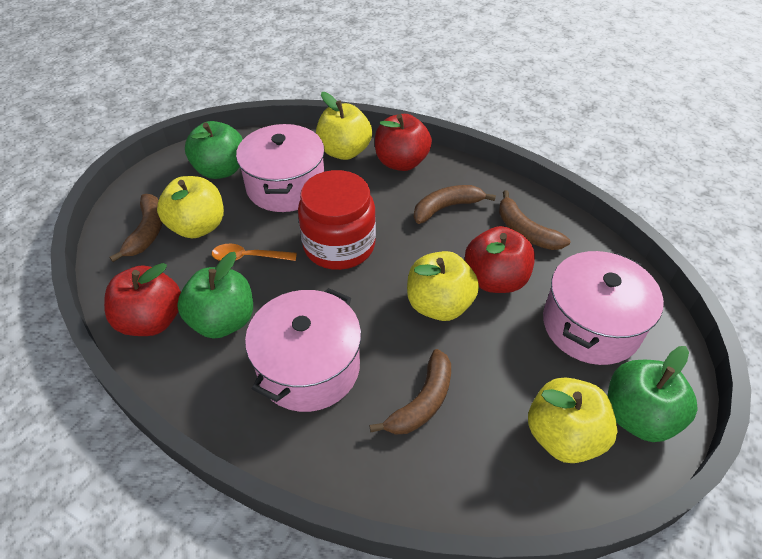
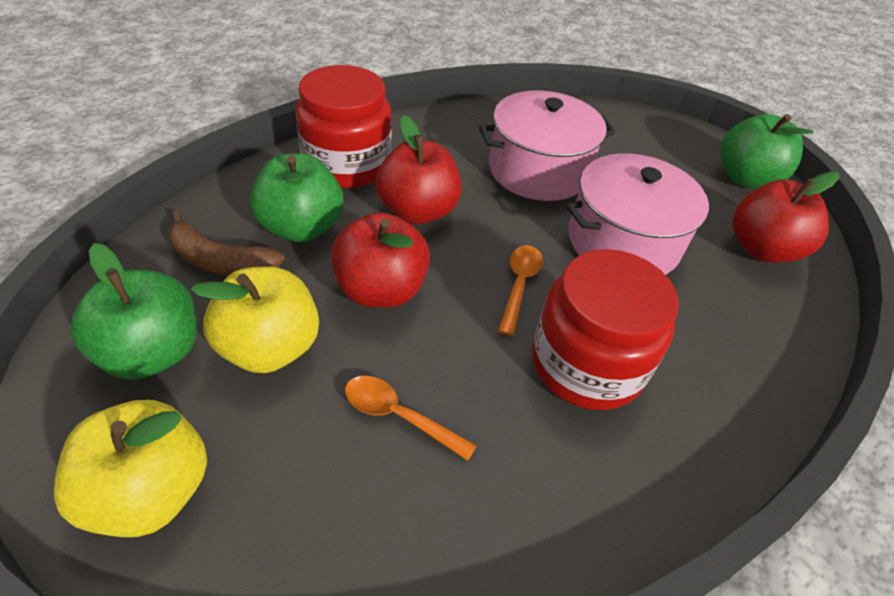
brown banana: 4 -> 1
orange spoon: 1 -> 2
pink pot: 3 -> 2
red jar: 1 -> 2
yellow apple: 4 -> 2

